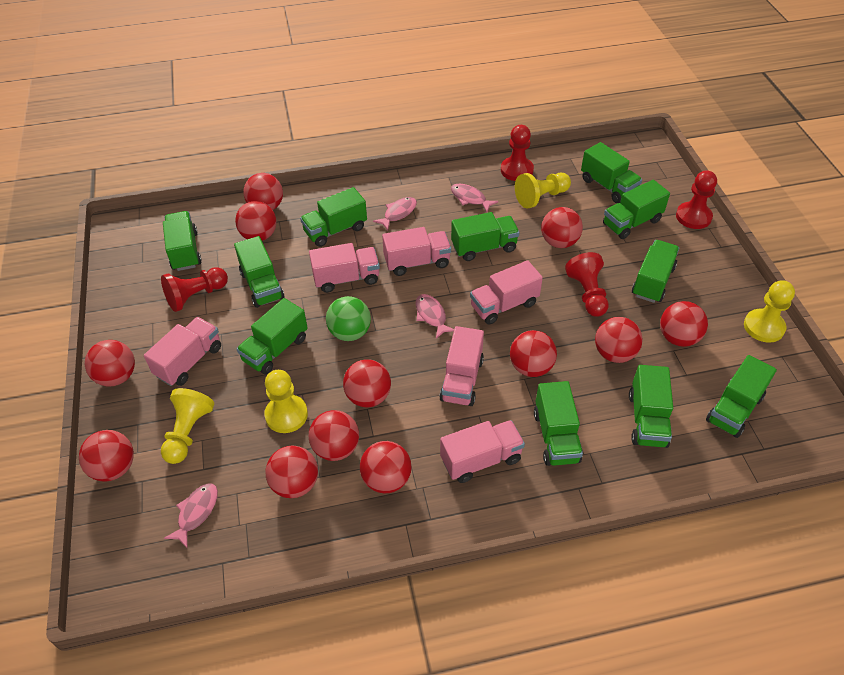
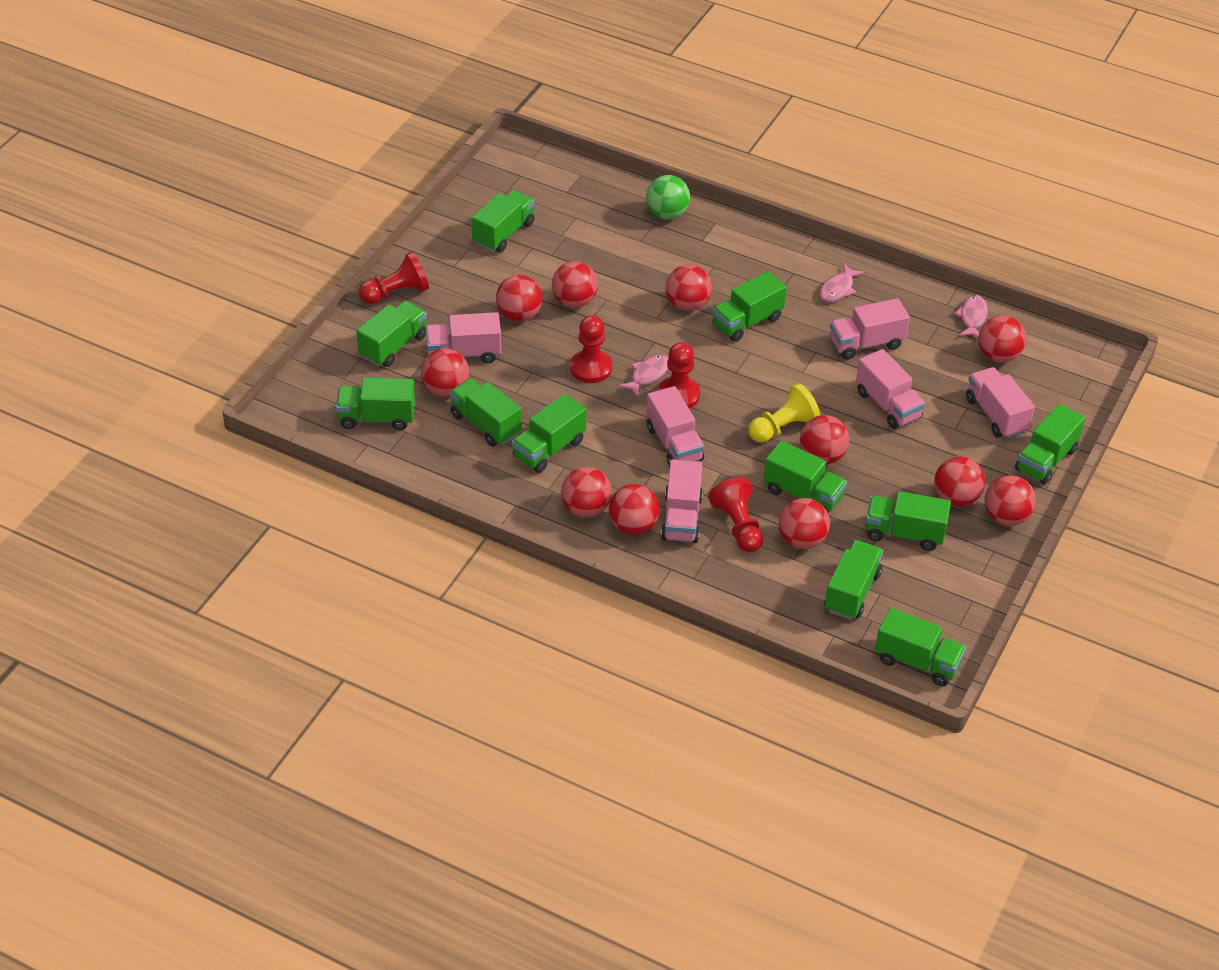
pink fish: 4 -> 3
red ball: 12 -> 11
yellow pawn: 4 -> 1

